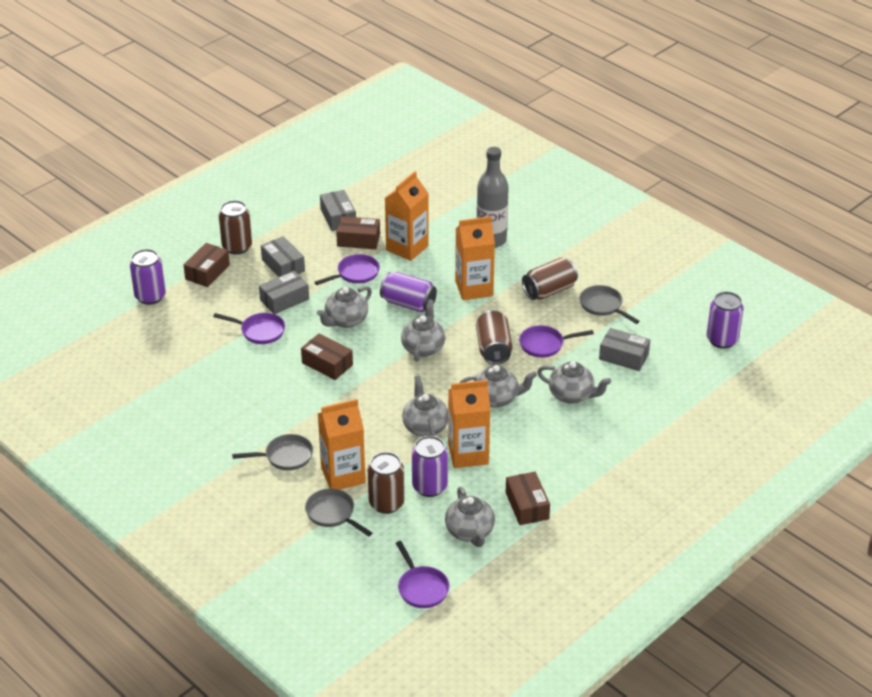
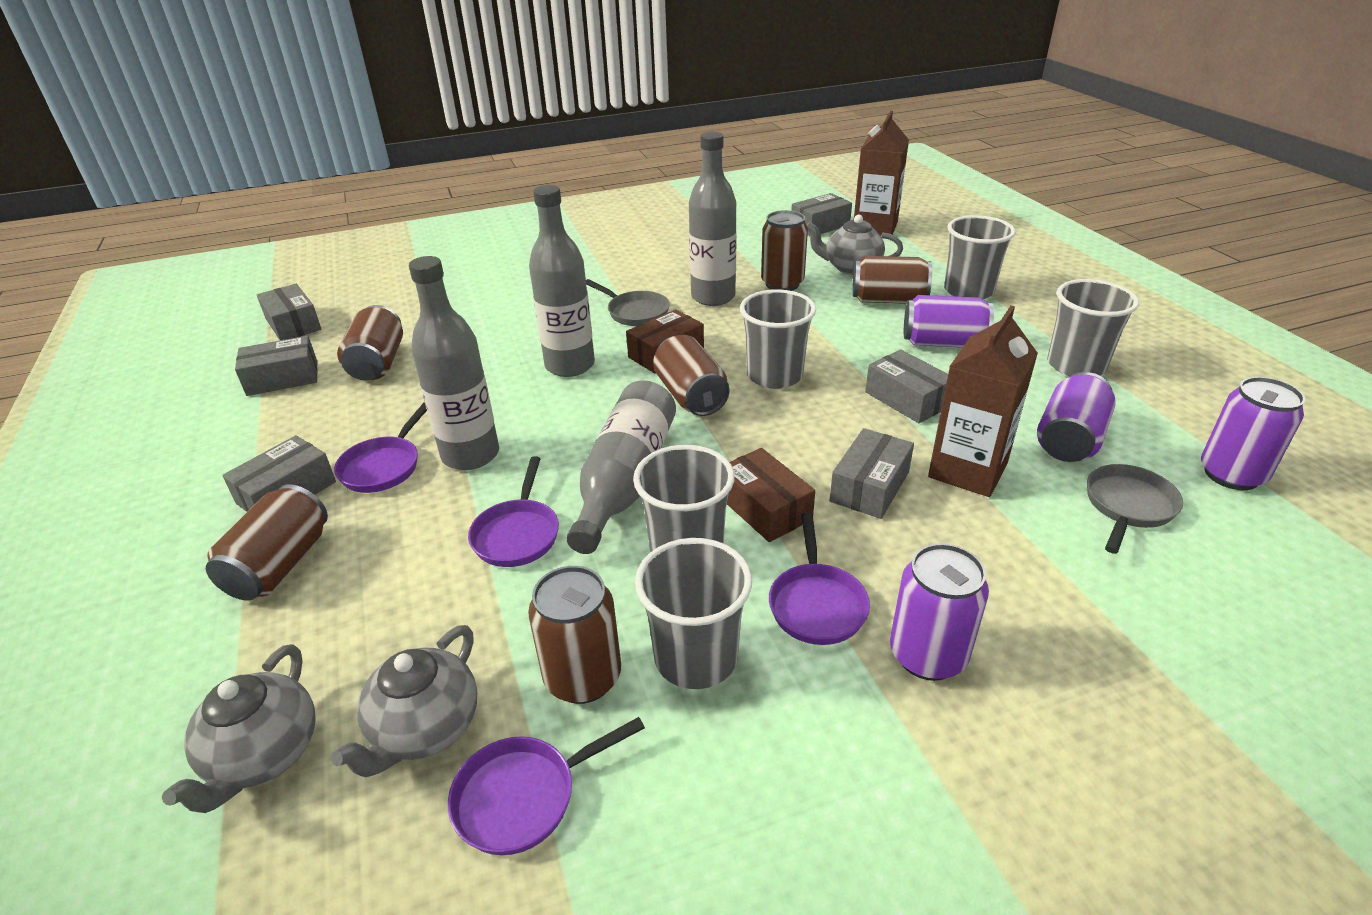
brown box: 4 -> 2
brown can: 4 -> 6
brown carton: 0 -> 2
grey bottle: 1 -> 4
grey box: 4 -> 6
grey cup: 0 -> 5
grey pan: 3 -> 2
grey teapot: 6 -> 3
orange carton: 4 -> 0

